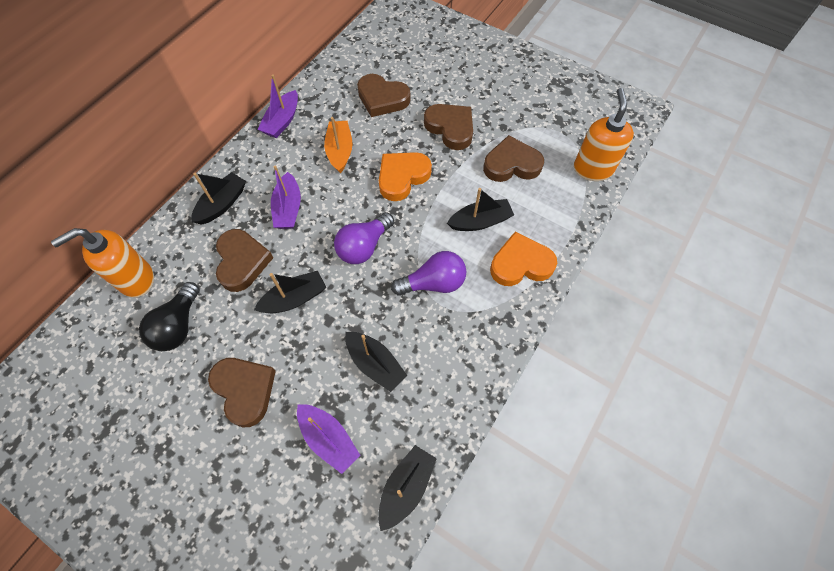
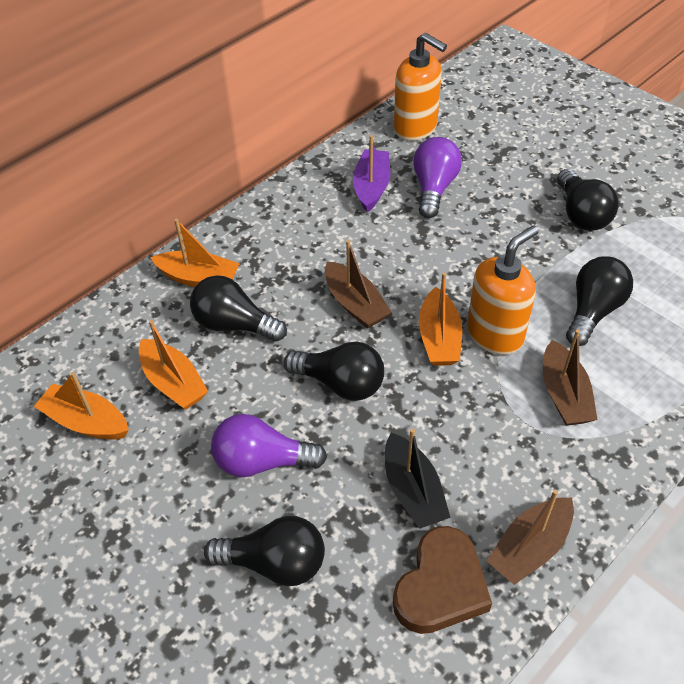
black boat: 5 -> 1
black light bulb: 1 -> 5
brown boat: 0 -> 3
brown heart: 5 -> 1
orange boat: 1 -> 4
orange heart: 2 -> 0
purple boat: 3 -> 1

